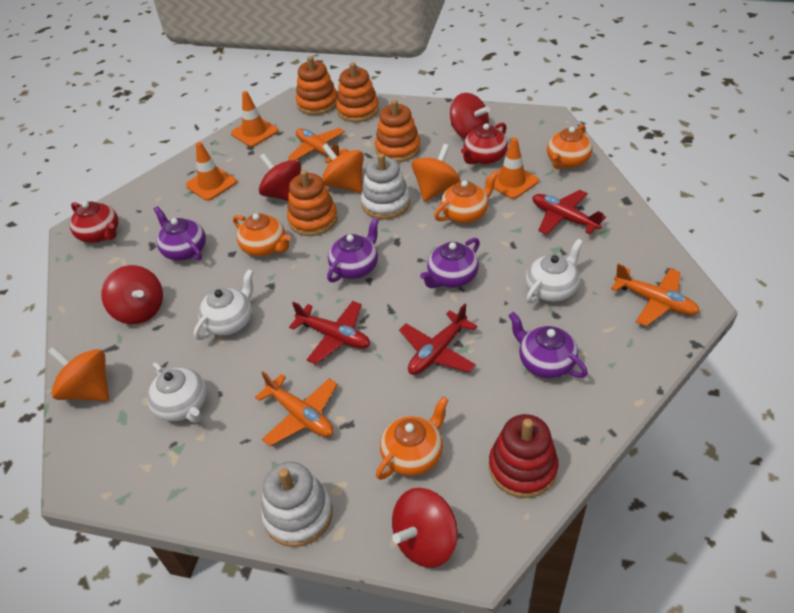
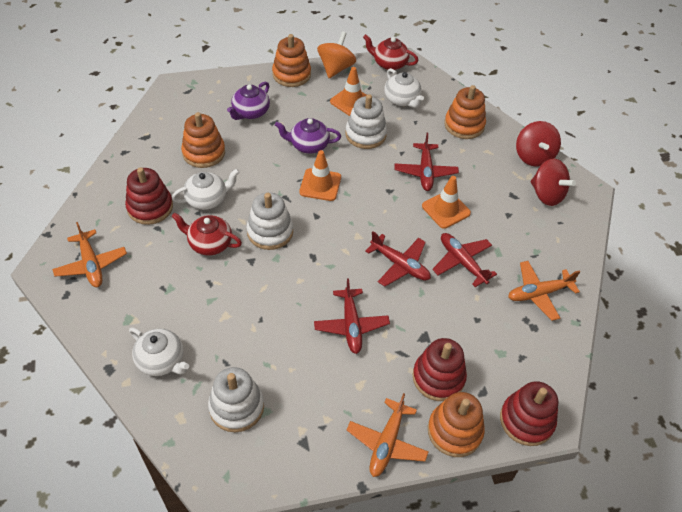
orange spinning top: 3 -> 1
orange teapot: 4 -> 0
purple teapot: 4 -> 2
red plane: 3 -> 4
red spinning top: 4 -> 2
red stacking toy: 1 -> 3
white stacking toy: 2 -> 3

